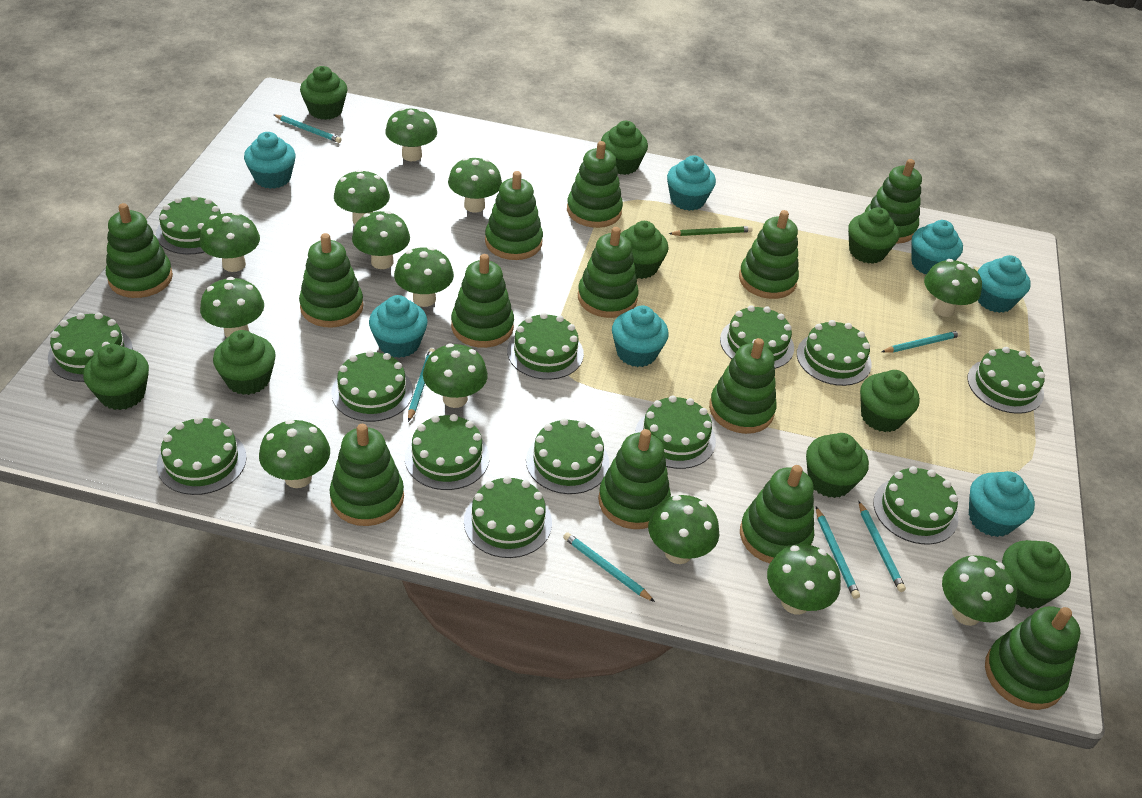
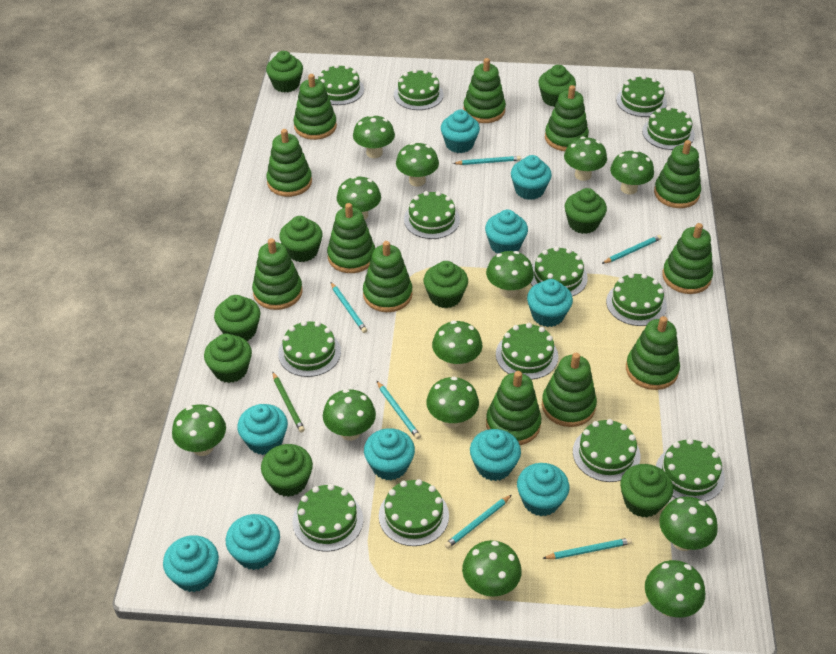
green stacking toy: 13 -> 12
turquoise cupcake: 7 -> 10

